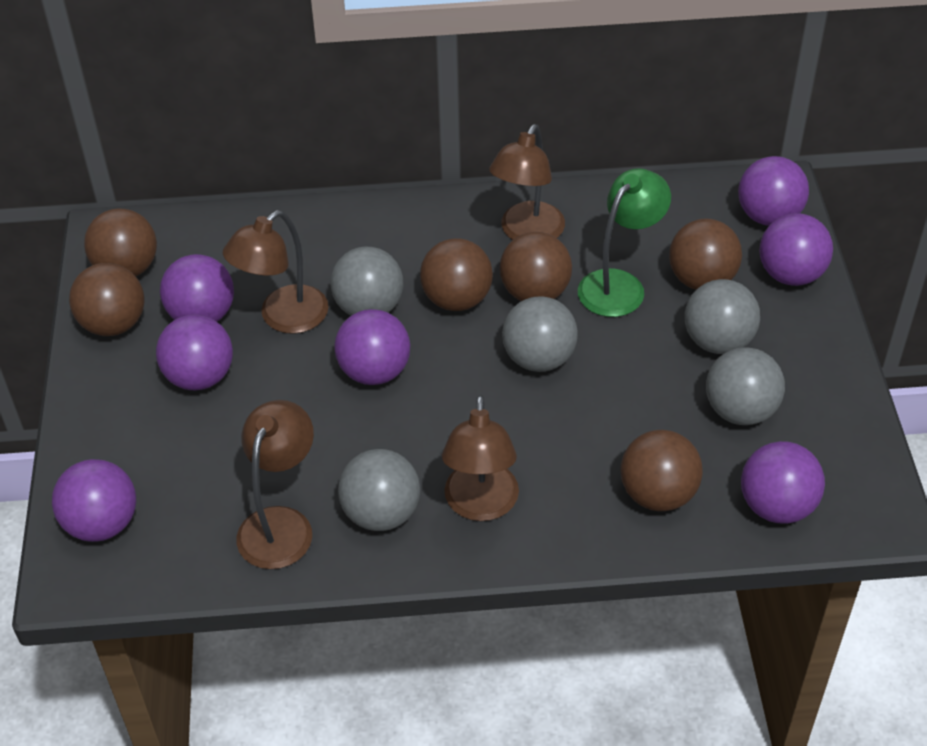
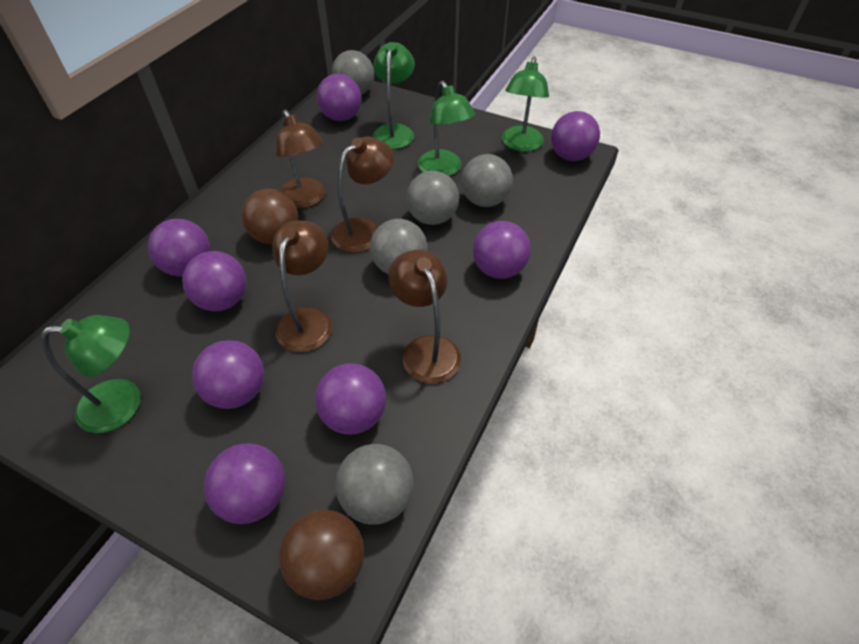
brown ball: 6 -> 2
green lamp: 1 -> 4
purple ball: 7 -> 8

